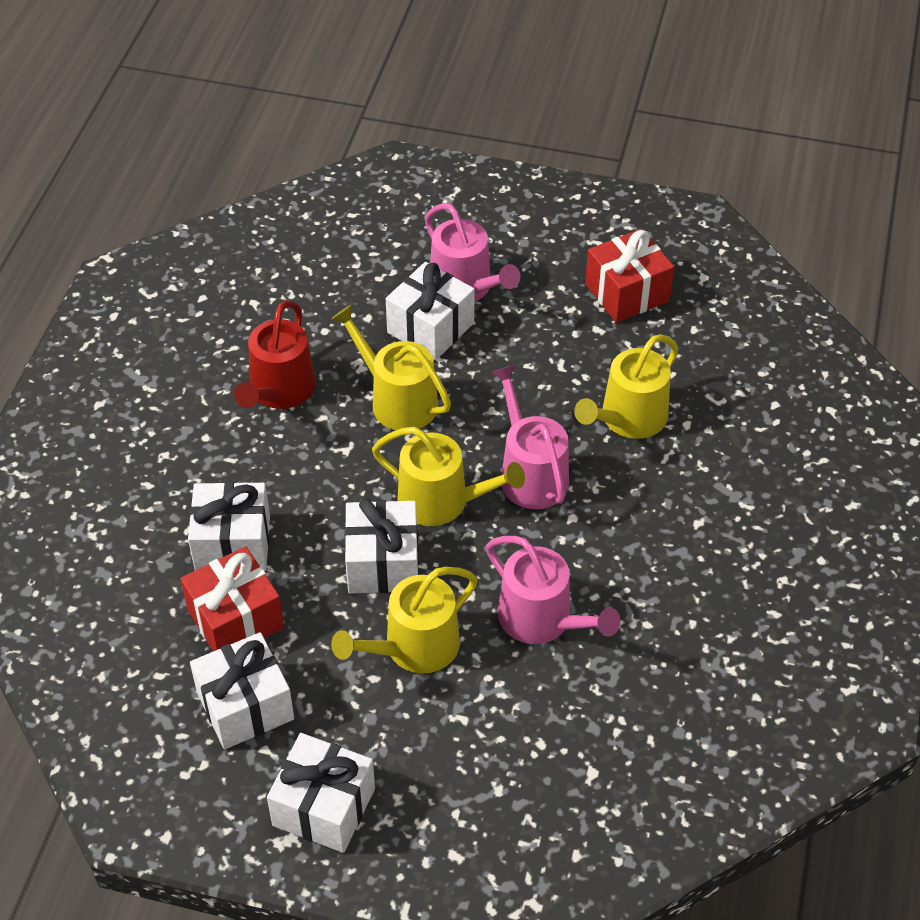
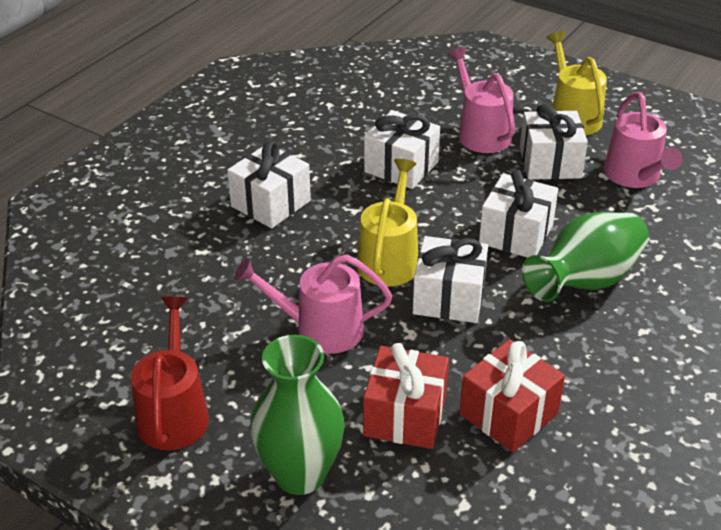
green vase: 0 -> 2
yellow watering can: 4 -> 2

